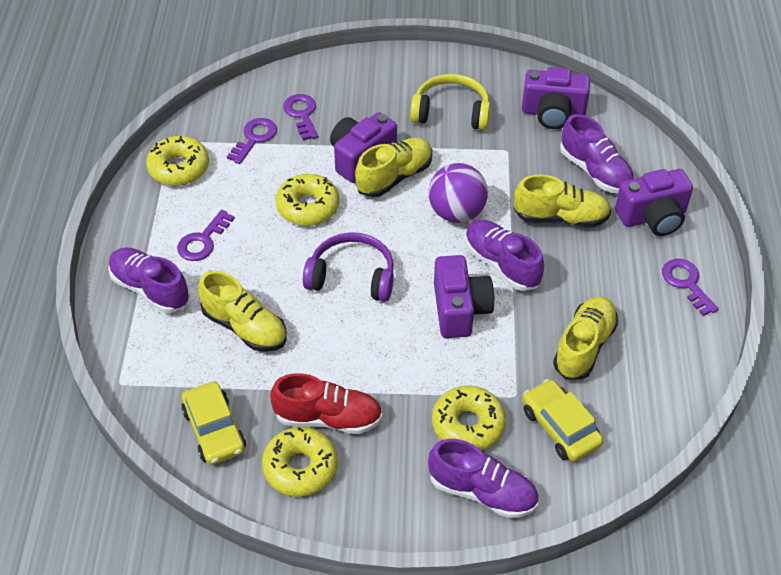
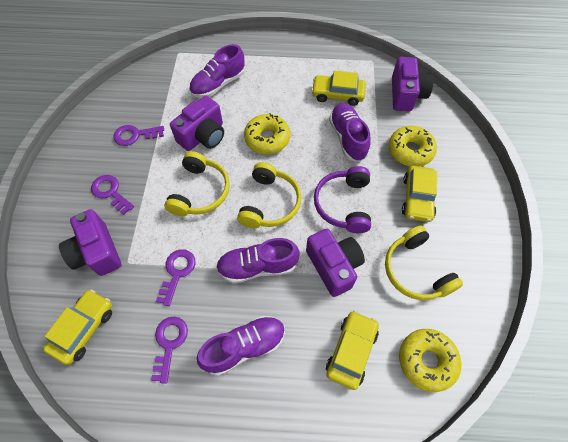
purple ball: 1 -> 0
red shoe: 1 -> 0
yellow car: 2 -> 4
yellow donut: 4 -> 3
yellow headphones: 1 -> 3
yellow shoe: 4 -> 0

